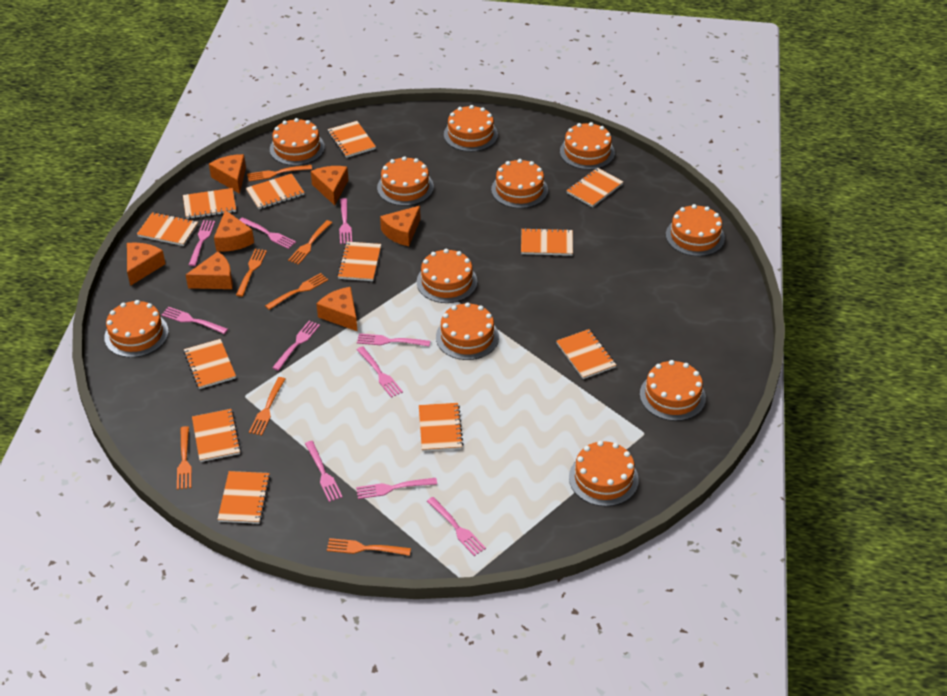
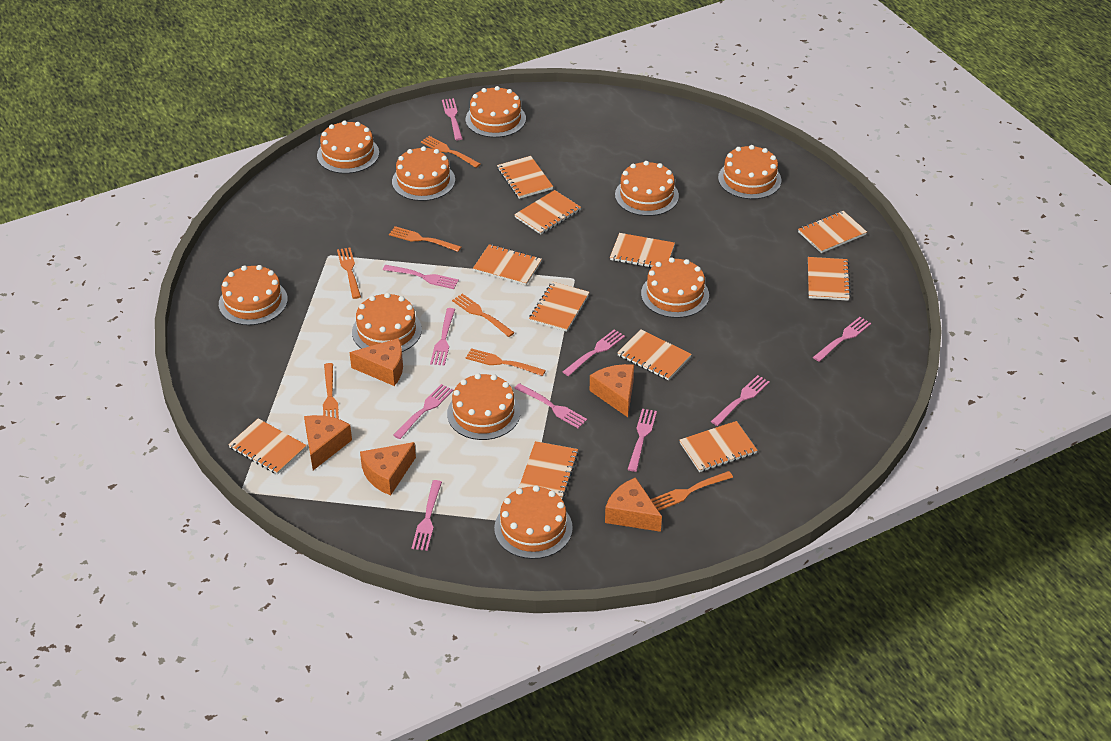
orange cake: 11 -> 10
orange cheese: 7 -> 5
orange notebook: 12 -> 11

